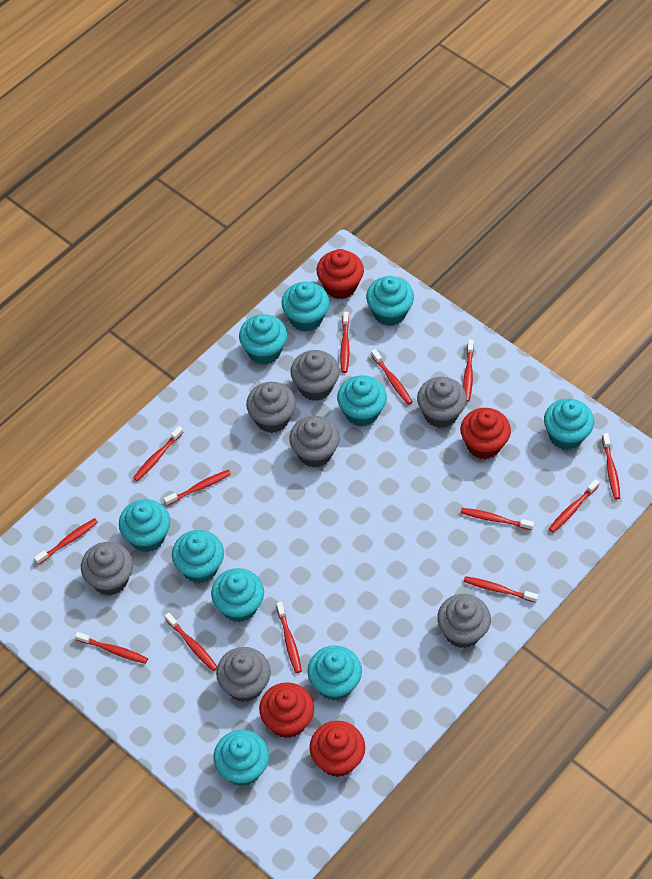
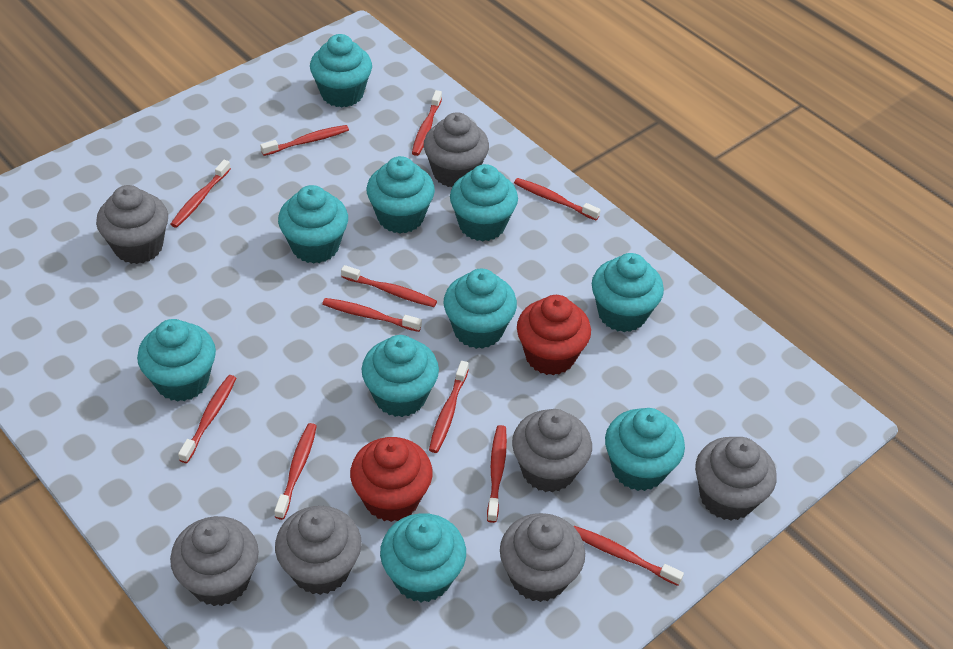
red cupcake: 4 -> 2
red toothbrush: 13 -> 11

